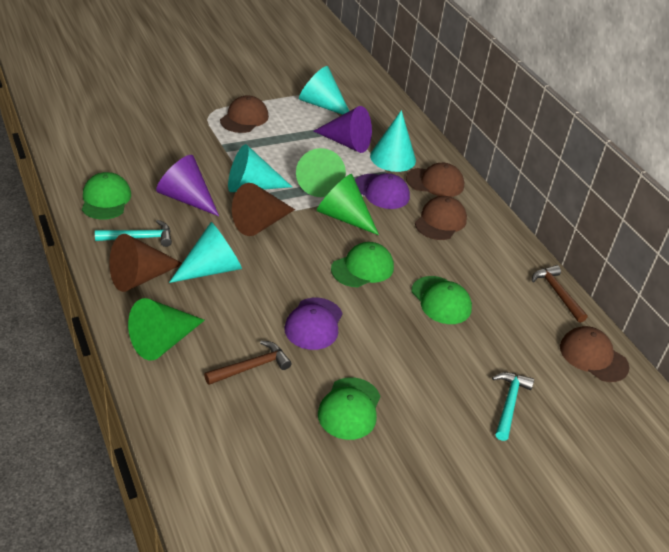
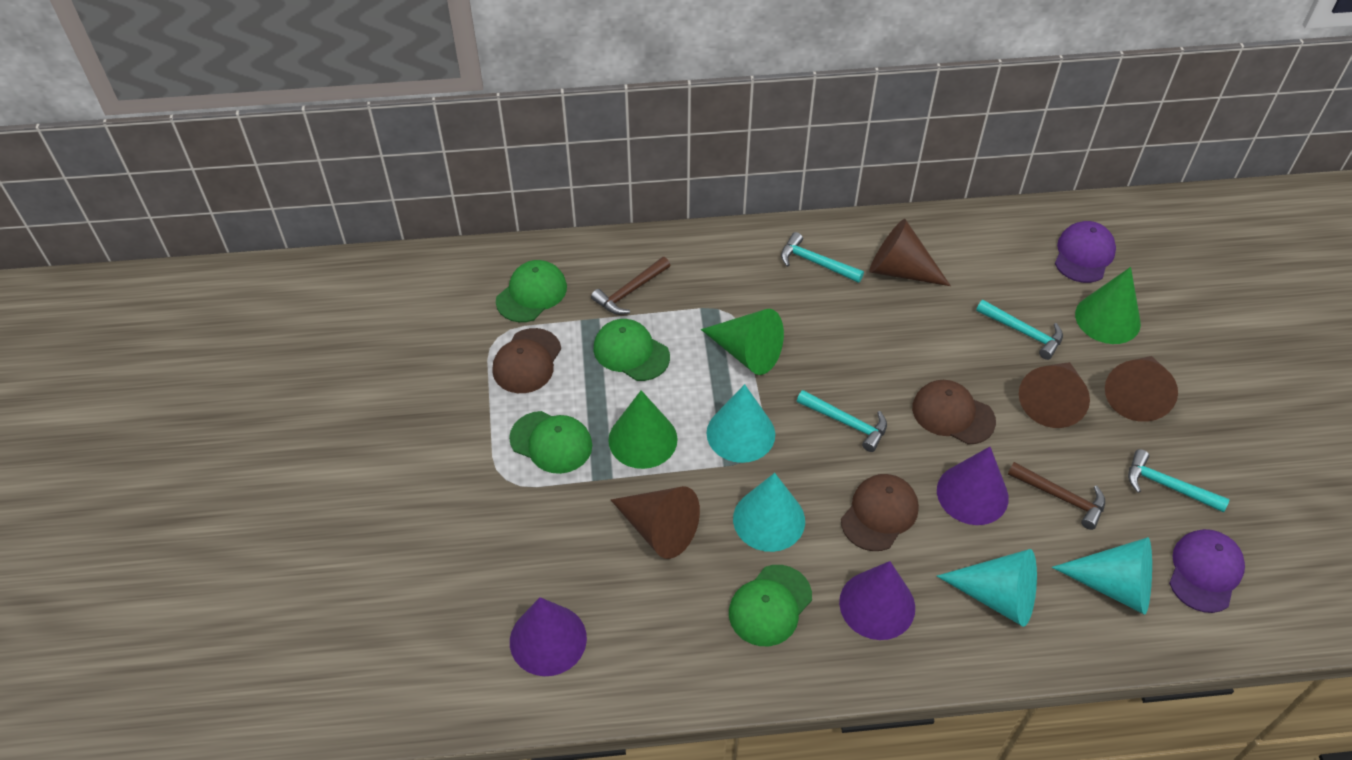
brown cap: 4 -> 3
brown cone: 2 -> 4
purple cone: 2 -> 3
turquoise hammer: 2 -> 4

